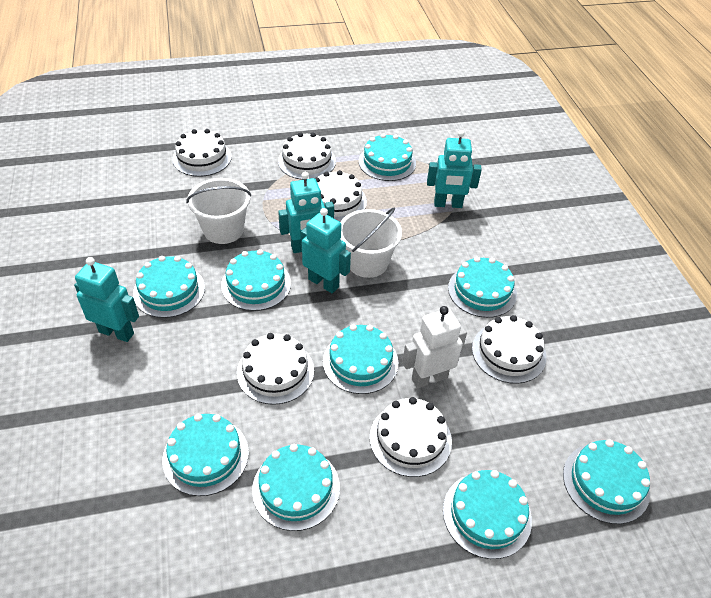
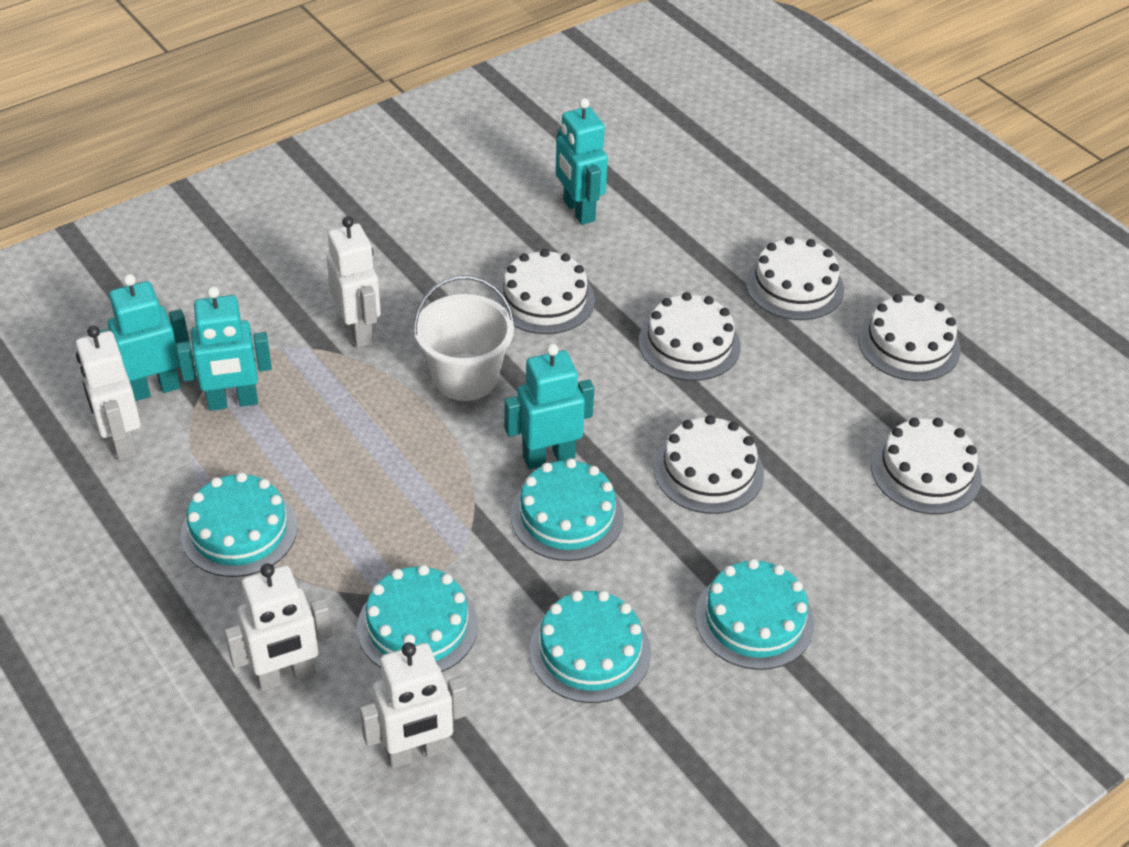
turquoise cake: 9 -> 5
white bucket: 2 -> 1
white robot: 1 -> 4

